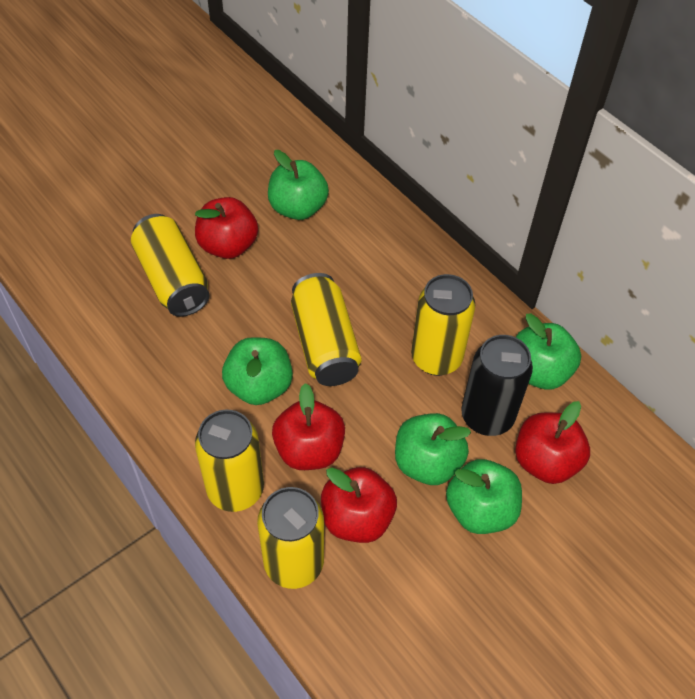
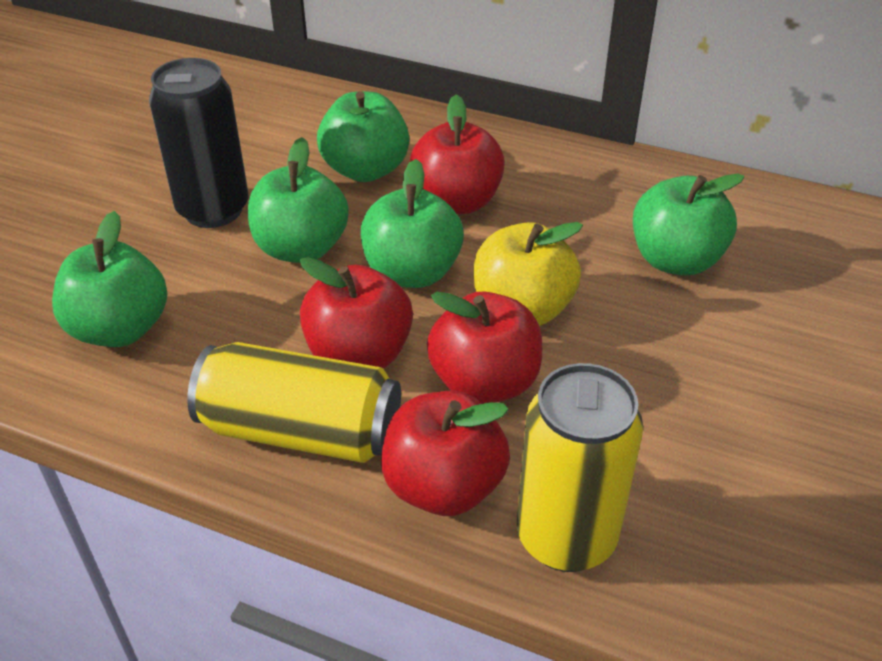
yellow apple: 0 -> 1
yellow can: 5 -> 2

